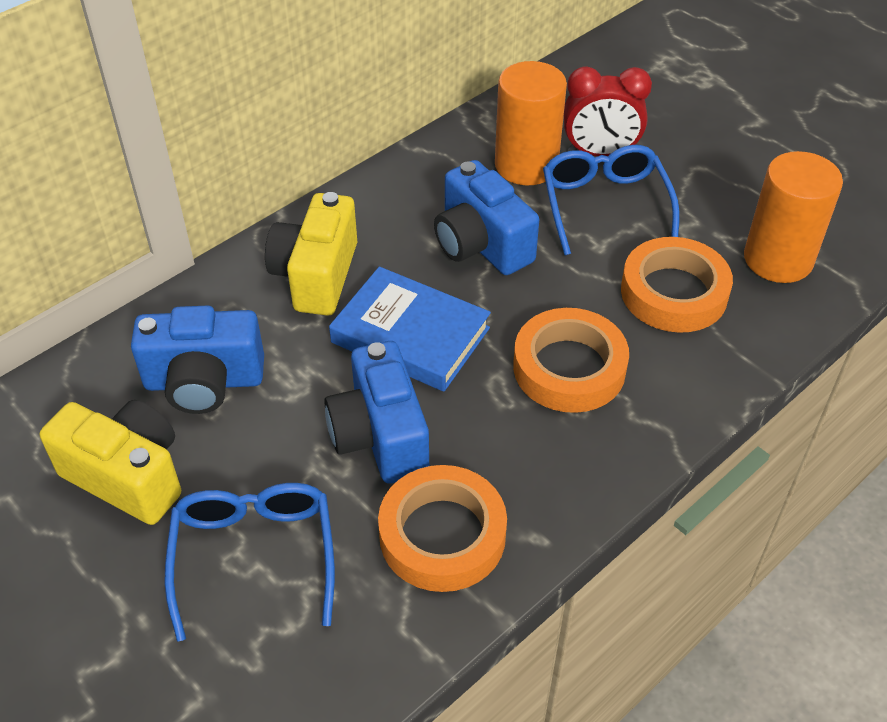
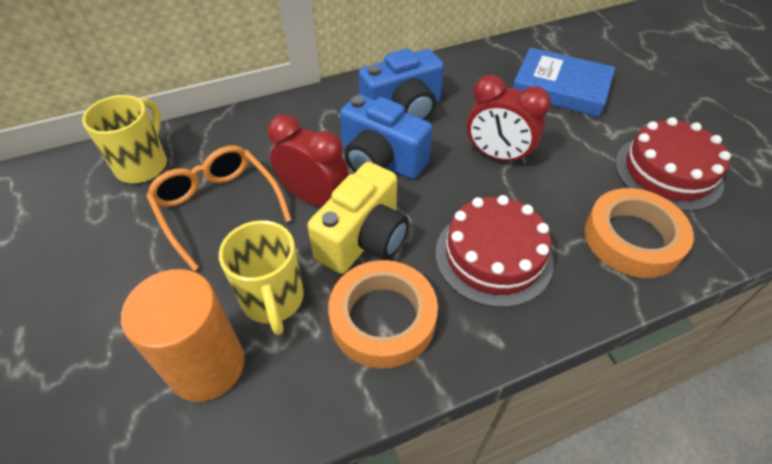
blue camera: 3 -> 2
blue glasses: 2 -> 0
orange cylinder: 2 -> 1
orange glasses: 0 -> 1
orange tape: 3 -> 2
red cake: 0 -> 2
red clock: 1 -> 2
yellow camera: 2 -> 1
yellow mug: 0 -> 2

